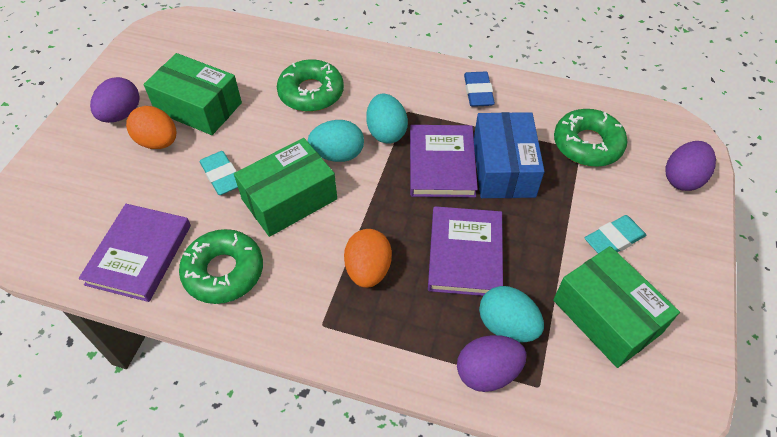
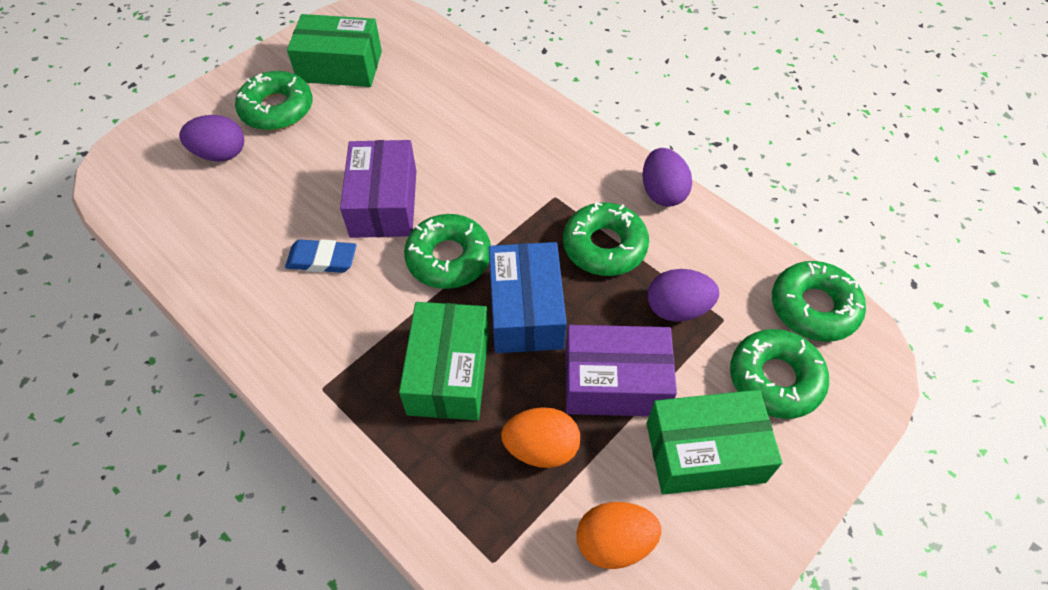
green donut: 3 -> 5
purple book: 3 -> 0
purple box: 0 -> 2
turquoise egg: 3 -> 0
turquoise eraser: 2 -> 0

